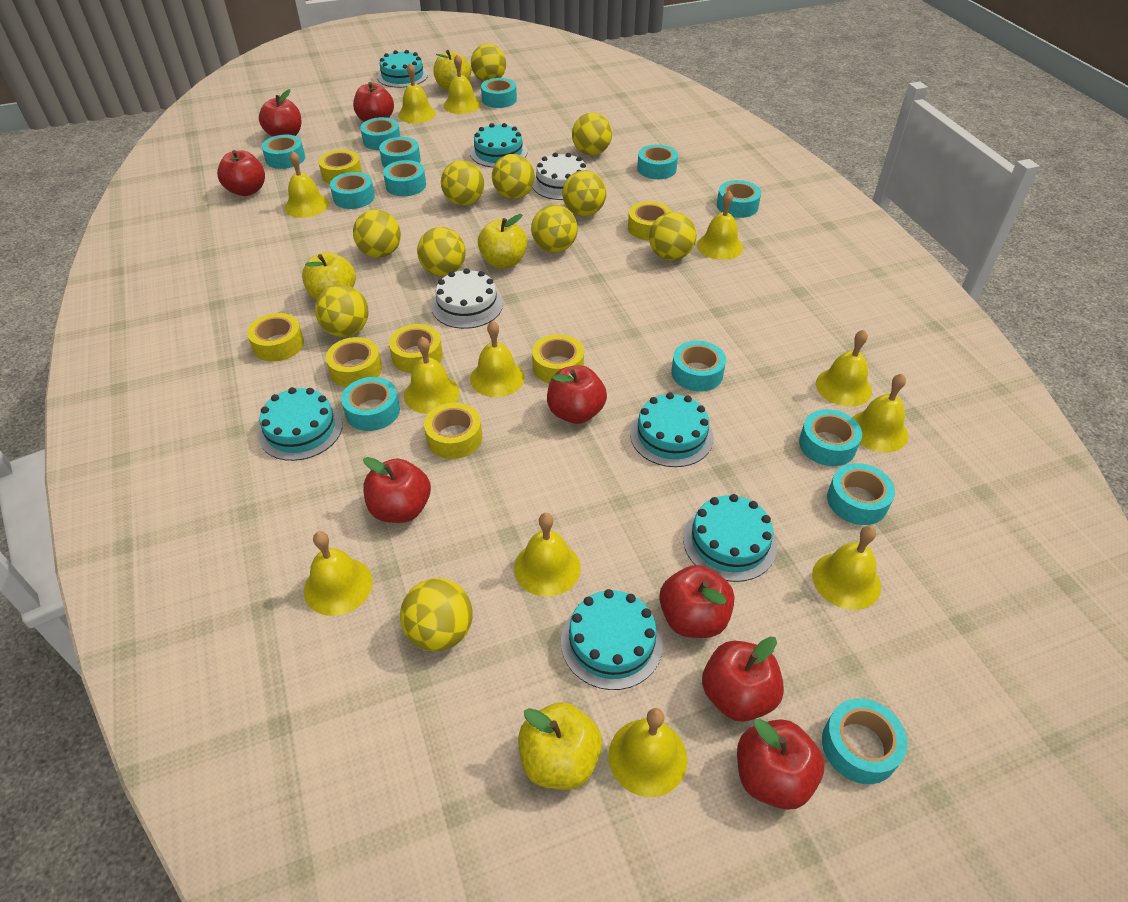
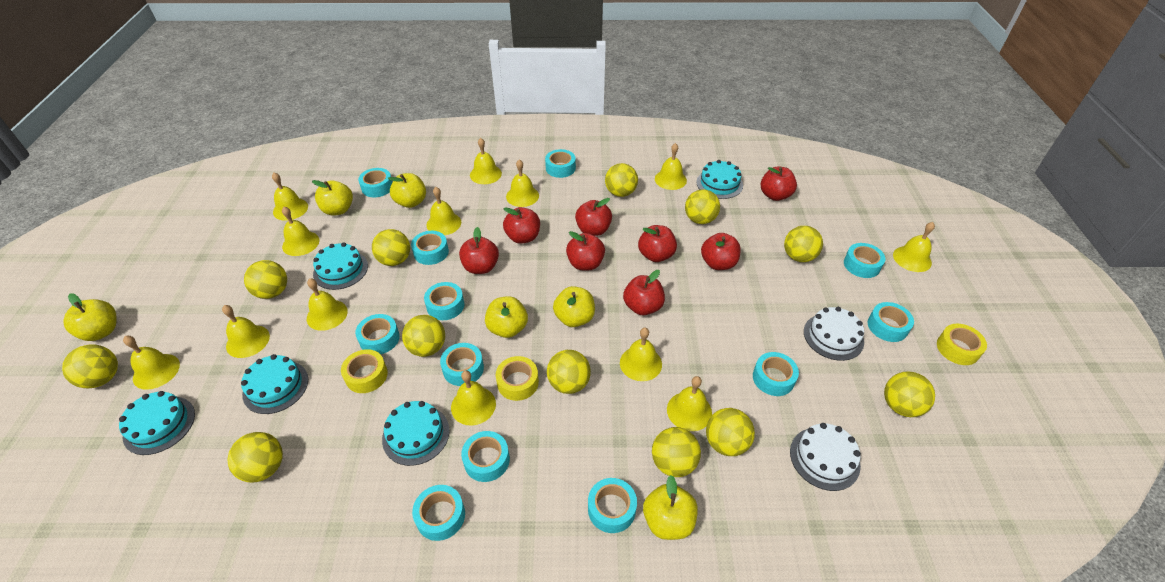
turquoise cake: 6 -> 5
turquoise tape: 13 -> 12
yellow apple: 4 -> 6
yellow ball: 11 -> 12
yellow bell: 12 -> 13
yellow tape: 7 -> 3

